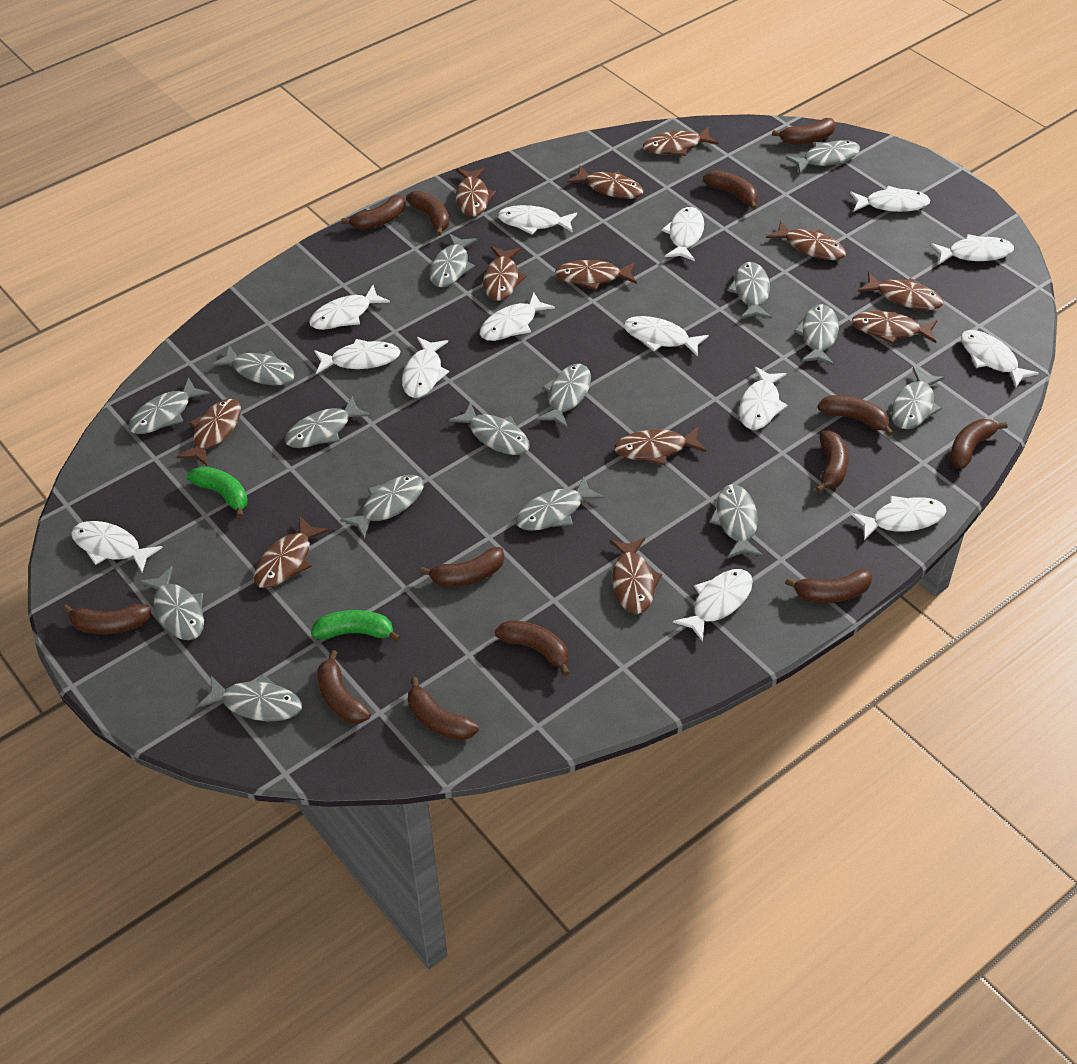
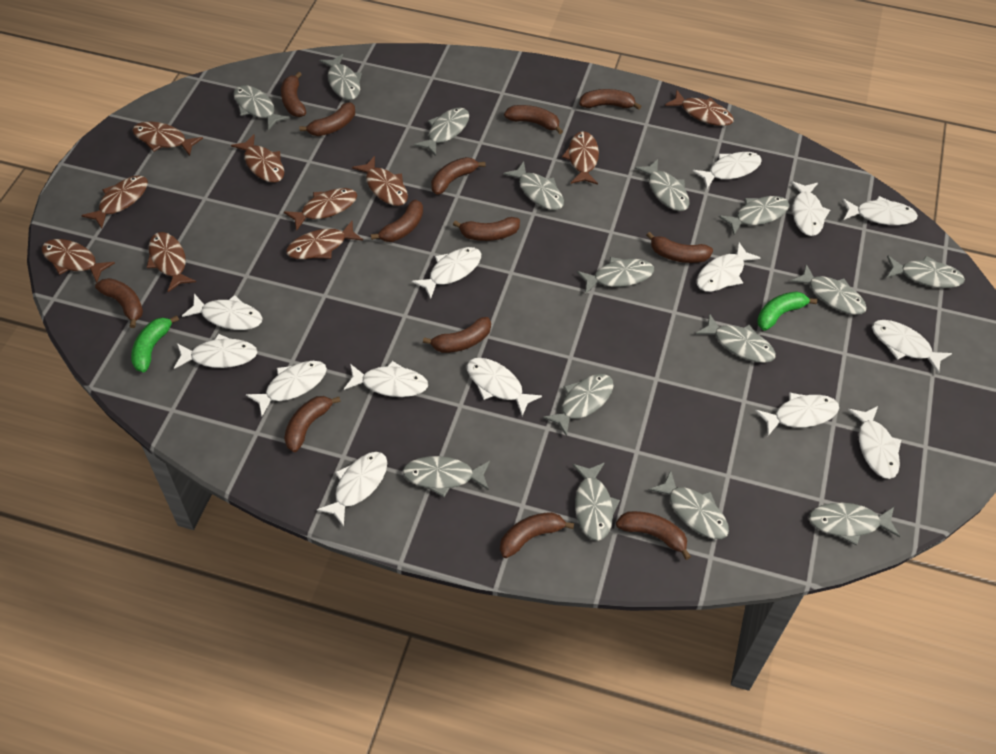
brown fish: 12 -> 10

